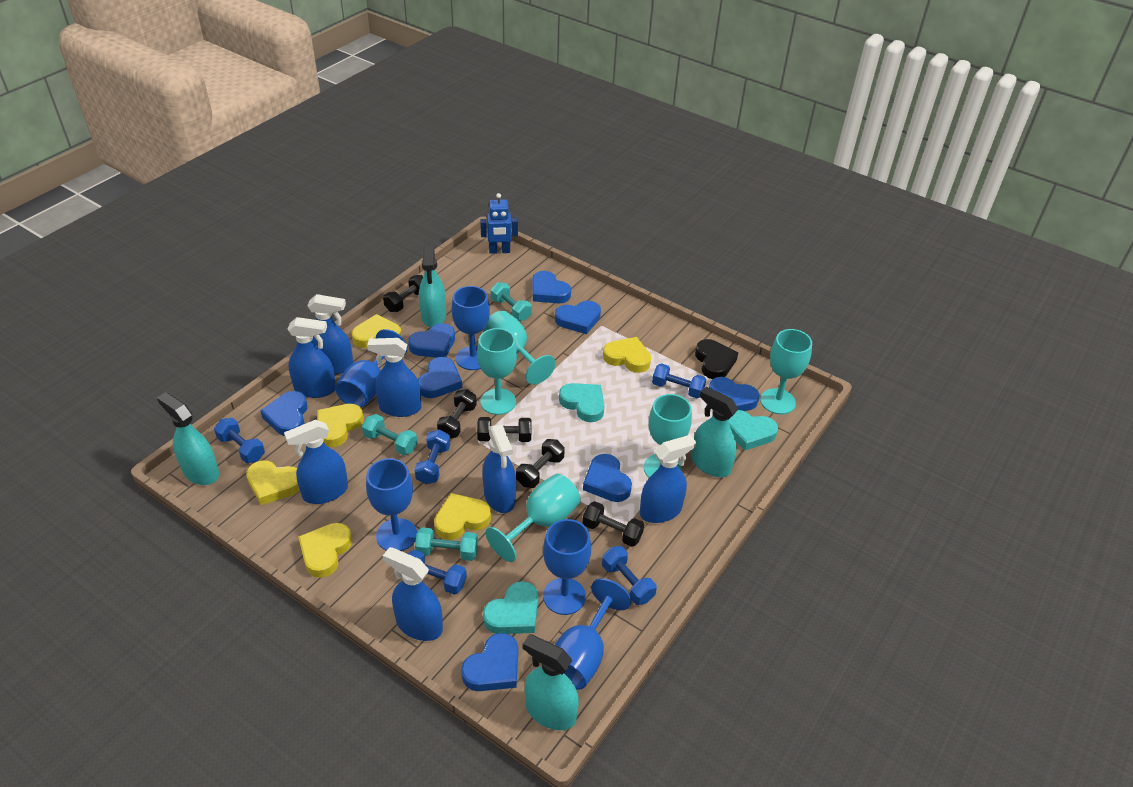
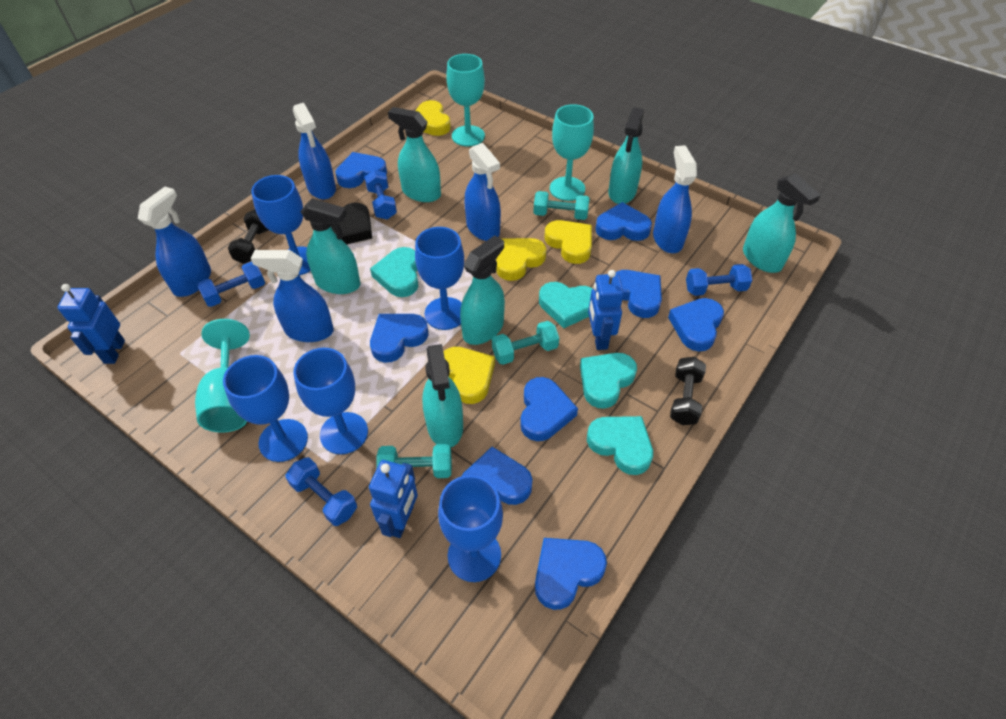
black dumbbell: 5 -> 2
blue dumbbell: 5 -> 4
blue robot: 1 -> 3
blue spray bottle: 7 -> 5
turquoise goblet: 5 -> 3
turquoise heart: 3 -> 4
turquoise spray bottle: 4 -> 6
yellow heart: 6 -> 4

